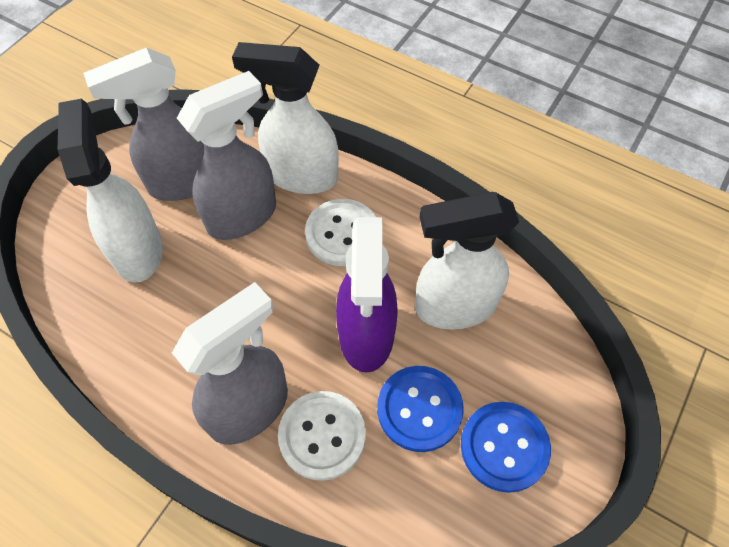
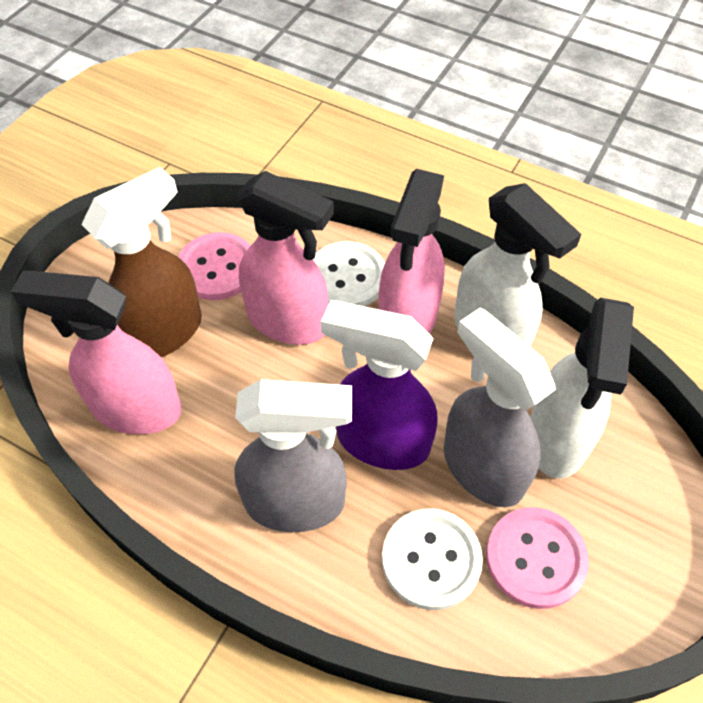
blue button: 2 -> 0
brown spray bottle: 0 -> 1
grey spray bottle: 3 -> 2
pink button: 0 -> 2
pink spray bottle: 0 -> 3
white spray bottle: 3 -> 2

